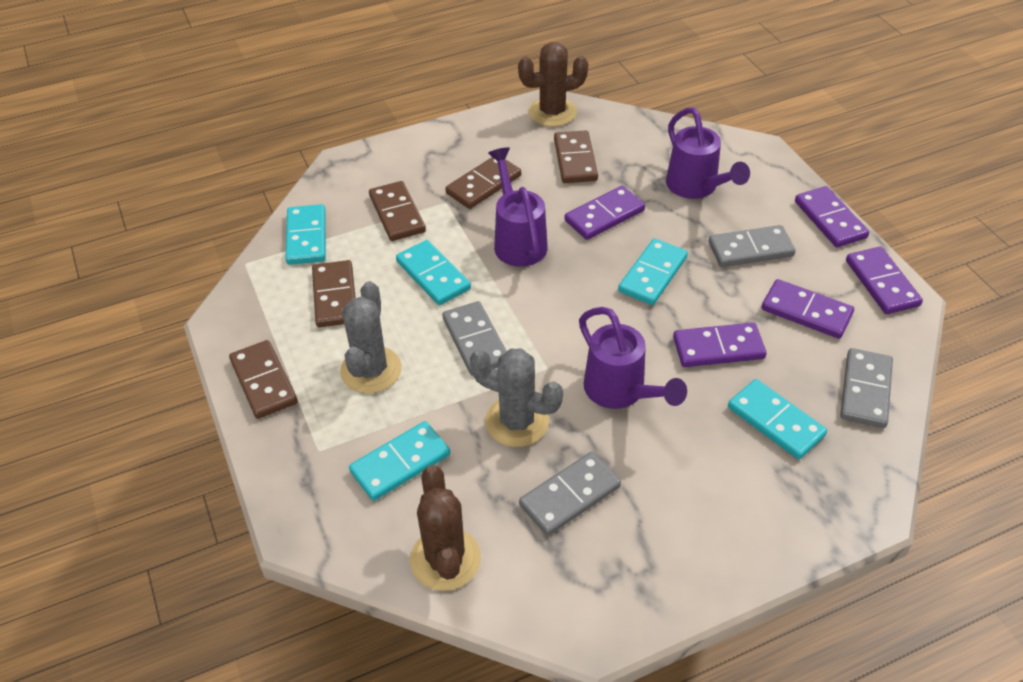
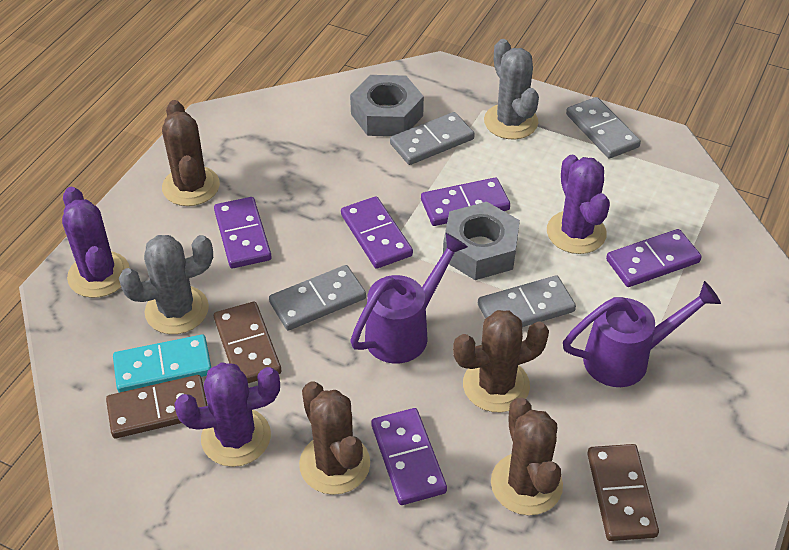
brown cactus: 2 -> 4
brown domino: 5 -> 3
grey nut: 0 -> 2
purple cactus: 0 -> 3
purple watering can: 3 -> 2
turquoise domino: 5 -> 1

